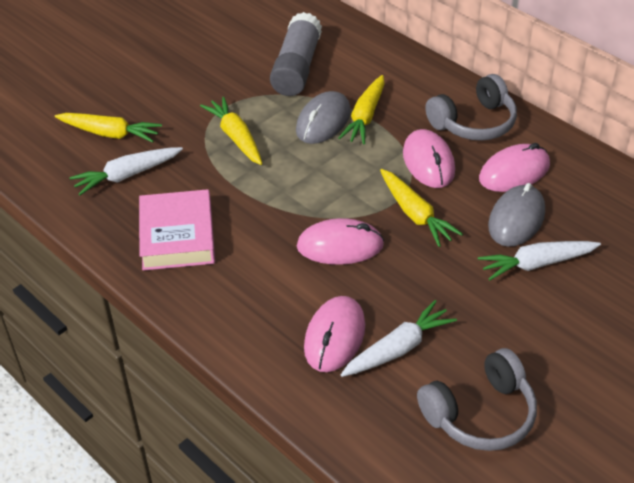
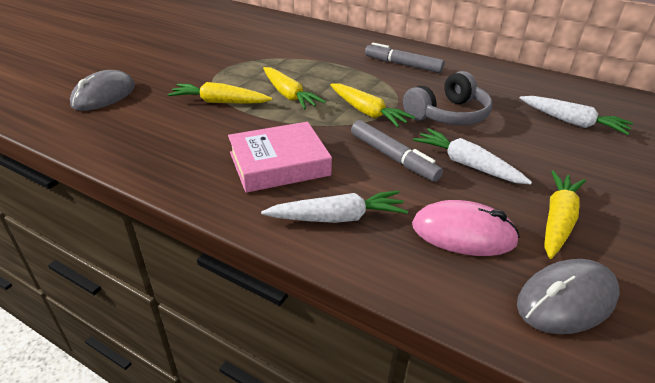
grey glue stick: 1 -> 0
grey headphones: 2 -> 1
grey marker: 0 -> 2
pink mouse: 4 -> 1

